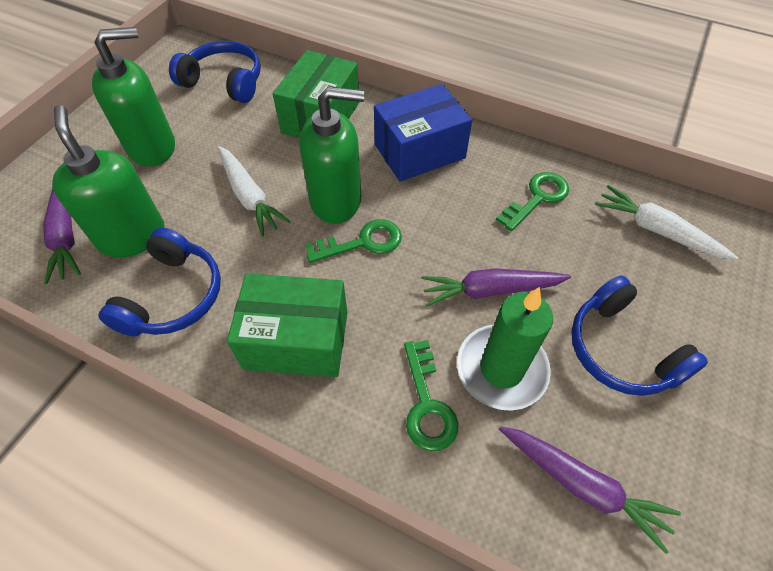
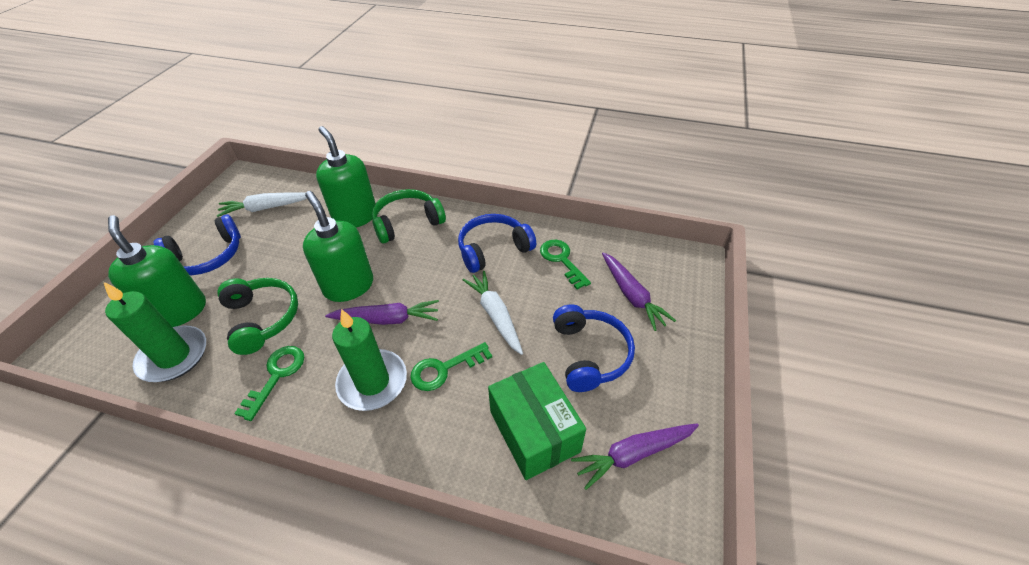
blue box: 1 -> 0
green box: 2 -> 1
green candle: 1 -> 2
green headphones: 0 -> 2

